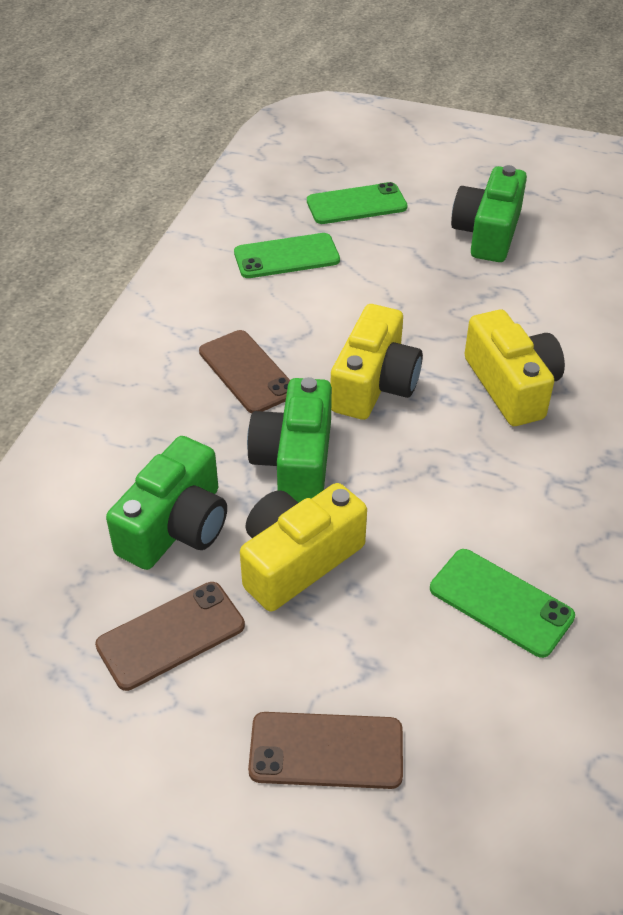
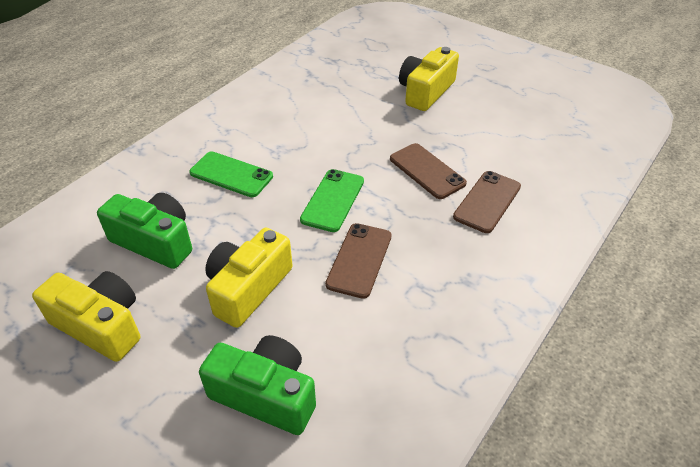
green camera: 3 -> 2
green phone: 3 -> 2

